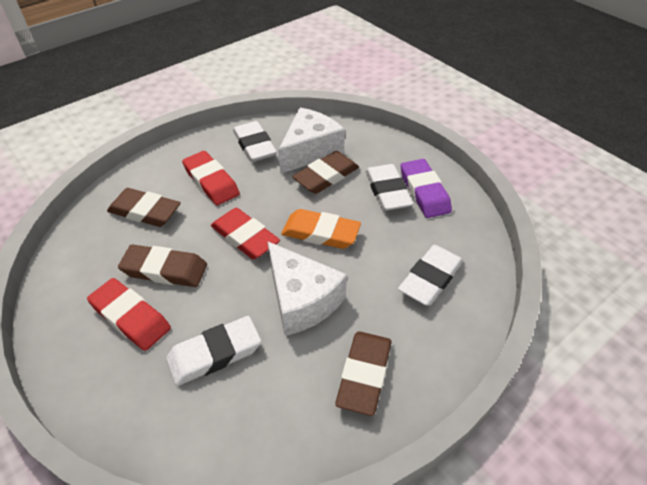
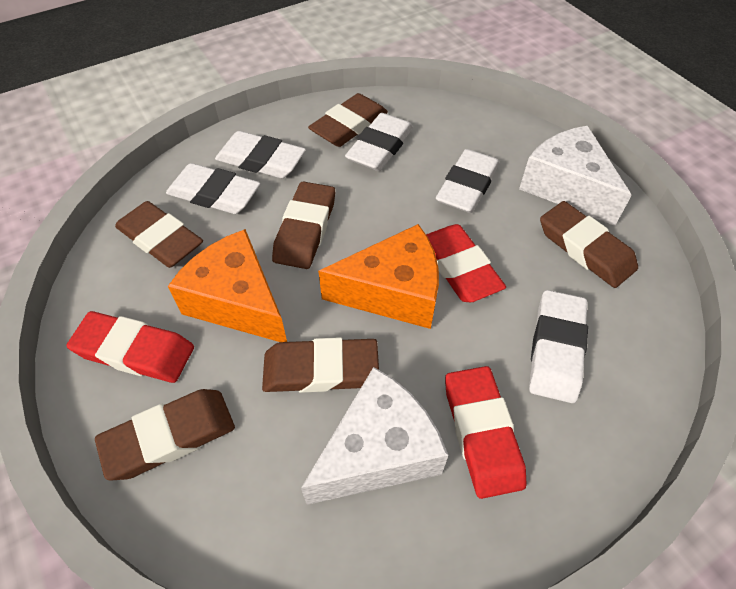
brown eraser: 4 -> 6
orange cheese: 0 -> 2
orange eraser: 1 -> 0
purple eraser: 1 -> 0
white eraser: 4 -> 5

